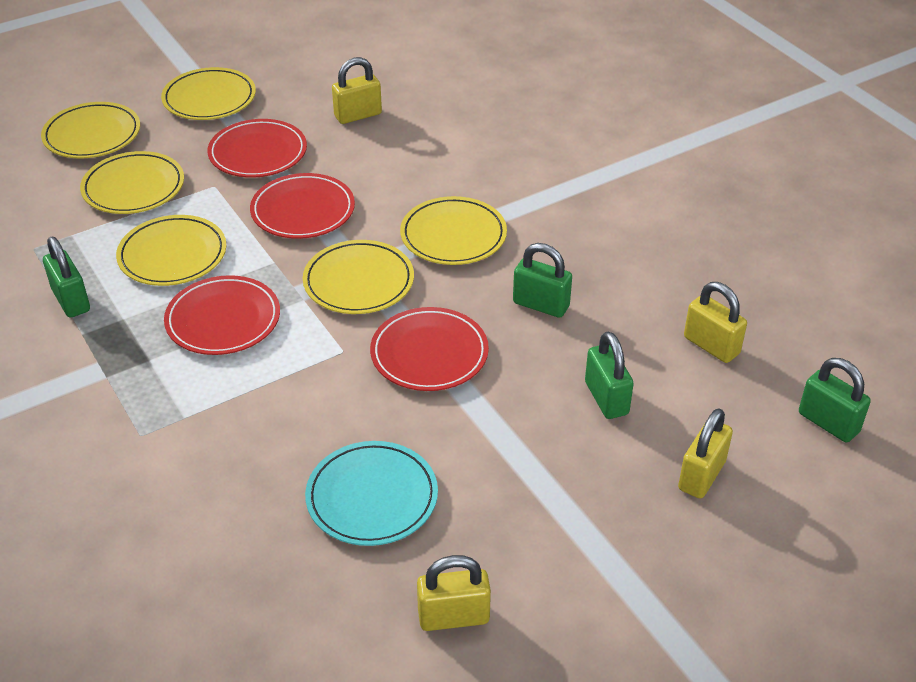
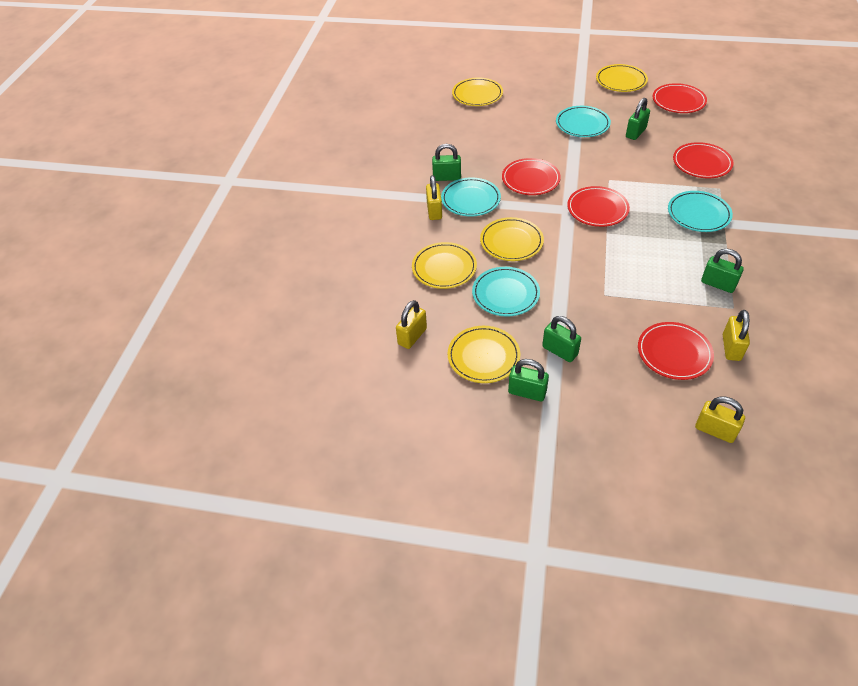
green padlock: 4 -> 5
red plate: 4 -> 5
turquoise plate: 1 -> 4
yellow plate: 6 -> 5

